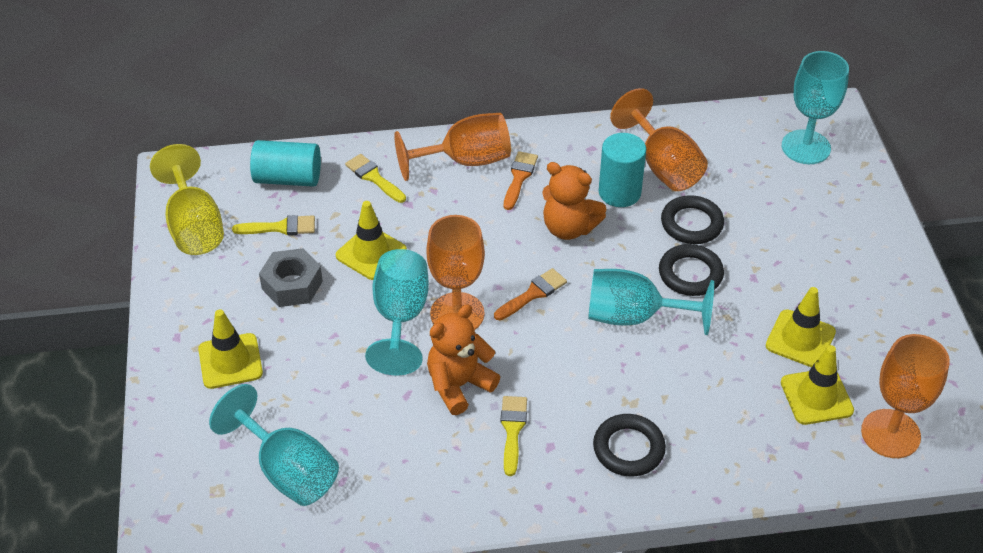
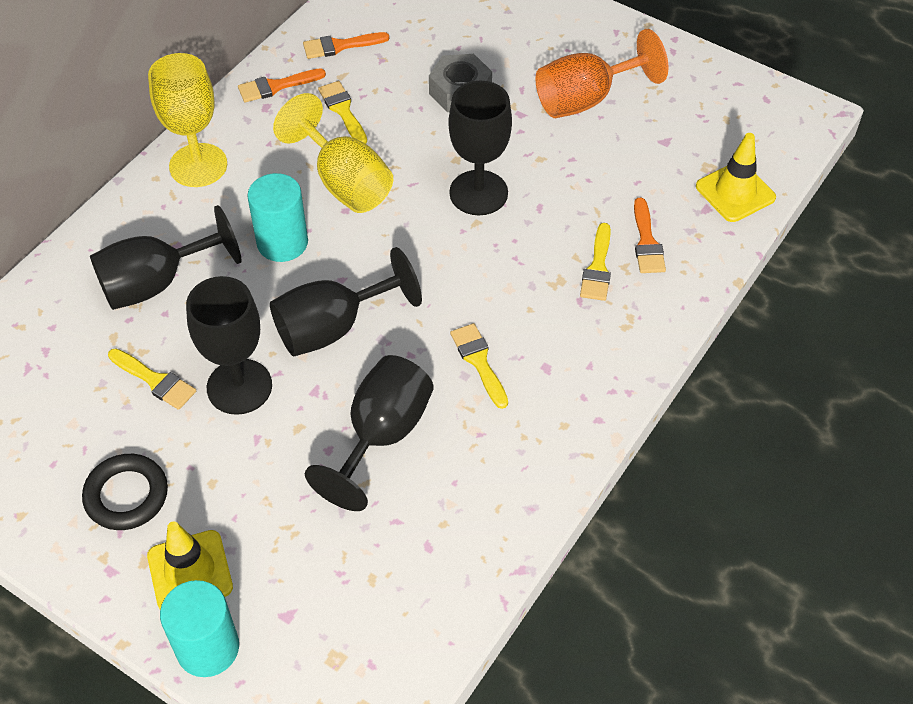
black goblet: 0 -> 5
black ring: 3 -> 1
orange brush: 2 -> 3
orange goblet: 4 -> 1
orange teddy bear: 2 -> 0
turquoise goblet: 4 -> 0
yellow brush: 3 -> 4
yellow goblet: 1 -> 2
yellow traffic cone: 4 -> 2

